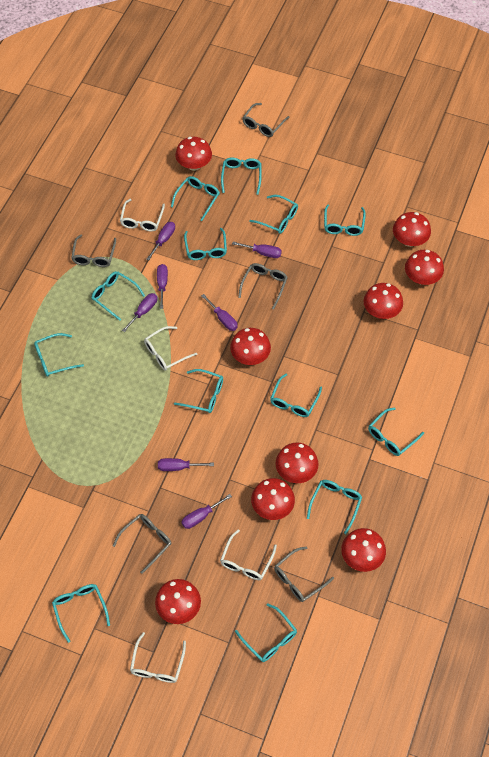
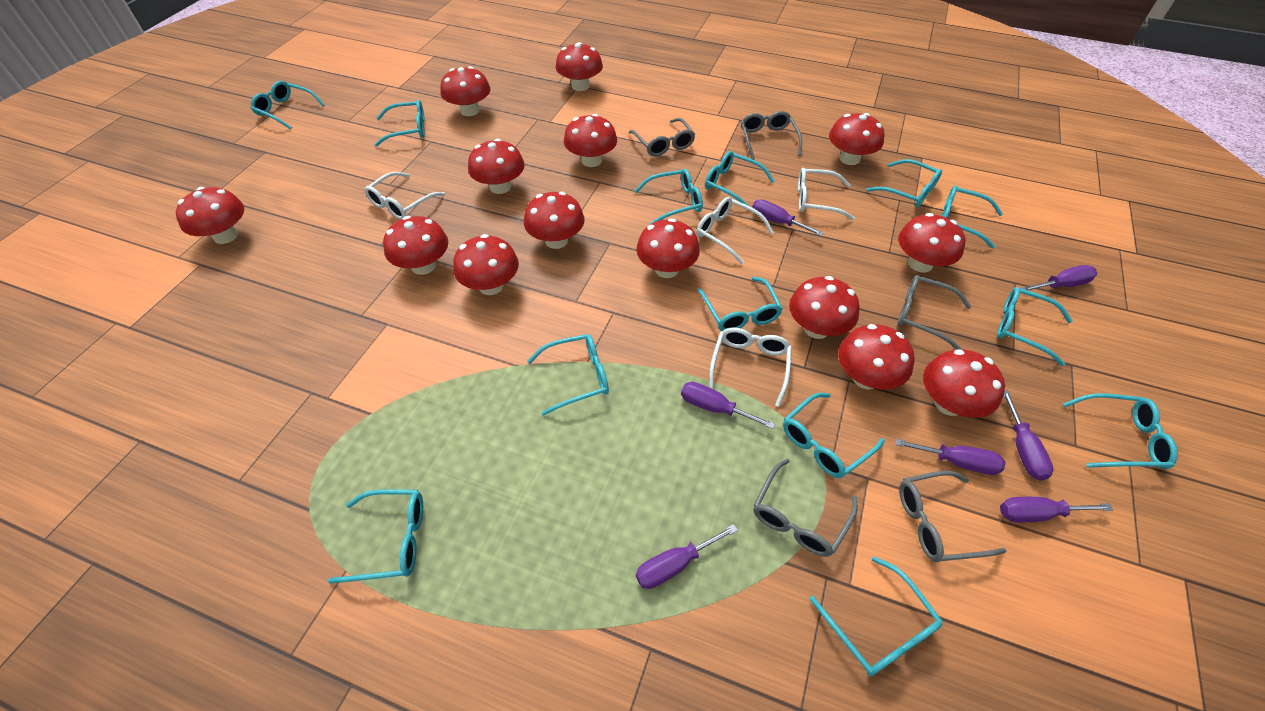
red mushroom: 9 -> 14

